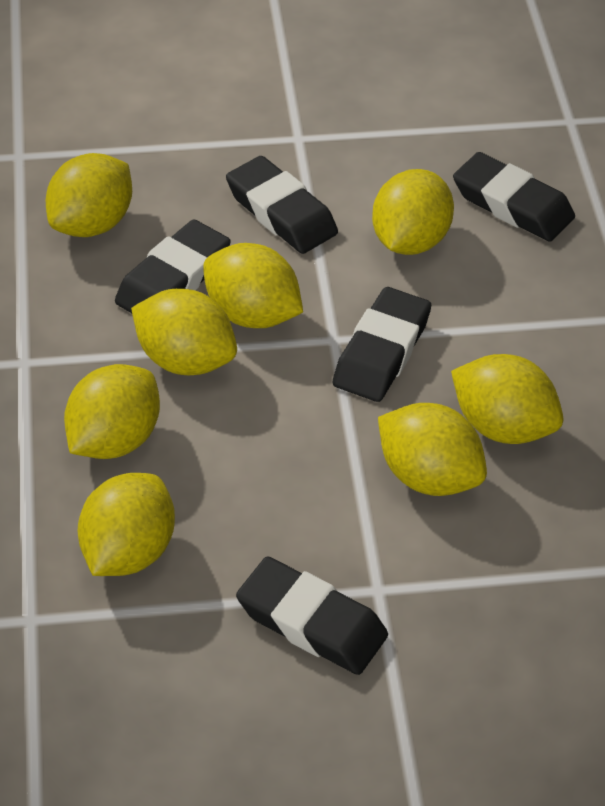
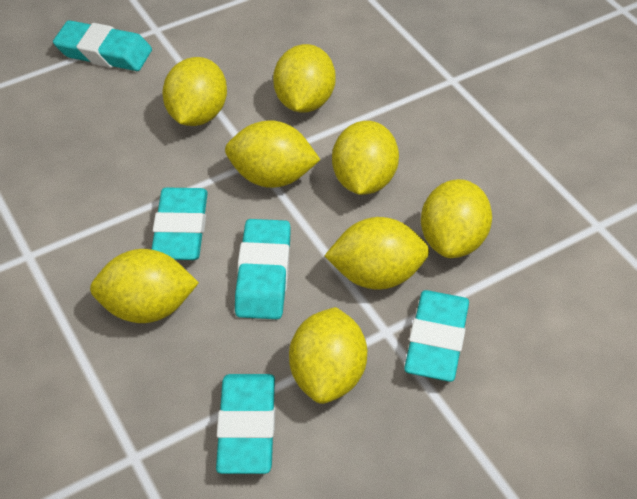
black eraser: 5 -> 0
turquoise eraser: 0 -> 5

